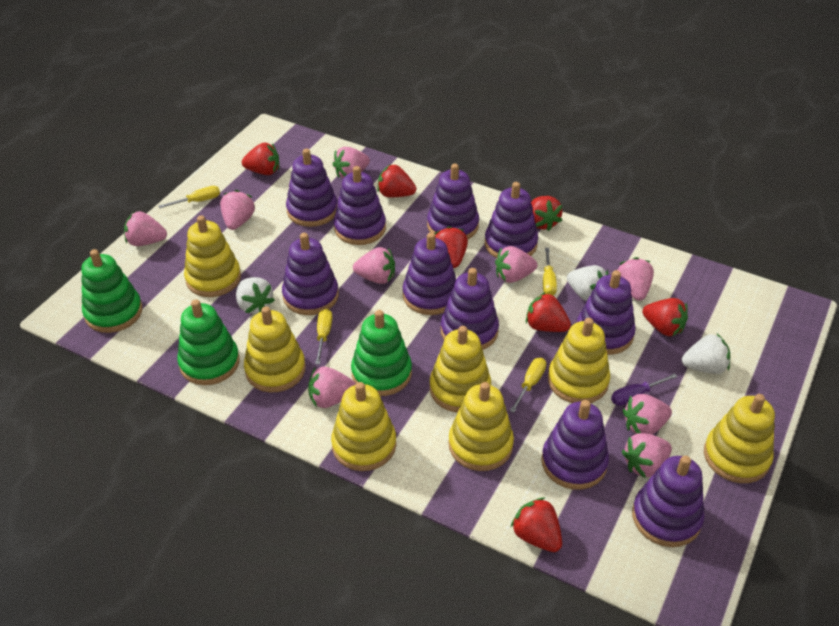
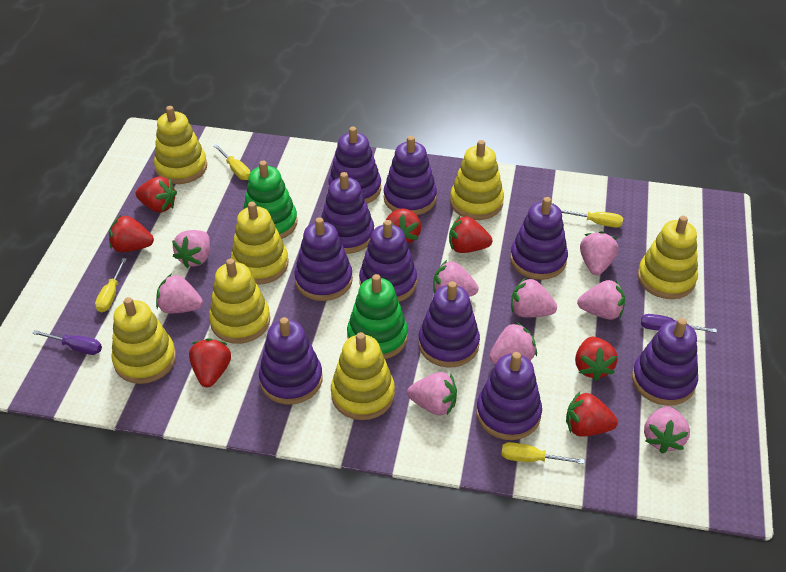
green stacking toy: 3 -> 2
purple screwdriver: 1 -> 2
white strawberry: 3 -> 0

